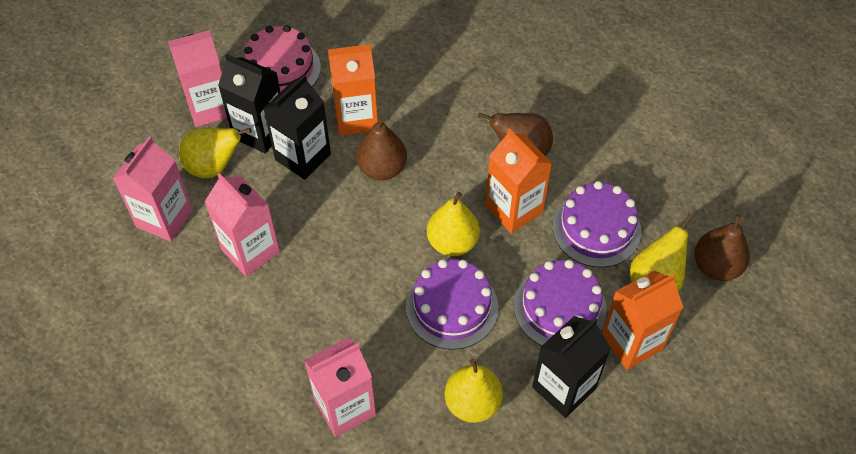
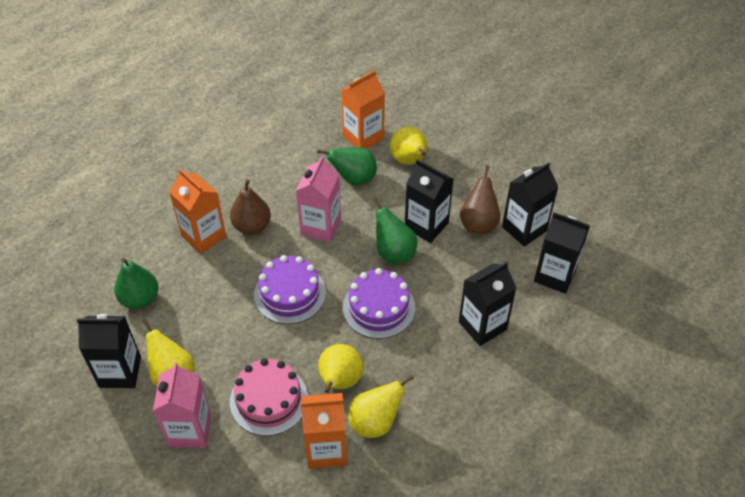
black carton: 3 -> 5
brown pear: 3 -> 2
green pear: 0 -> 3
pink carton: 4 -> 2
purple cake: 3 -> 2

